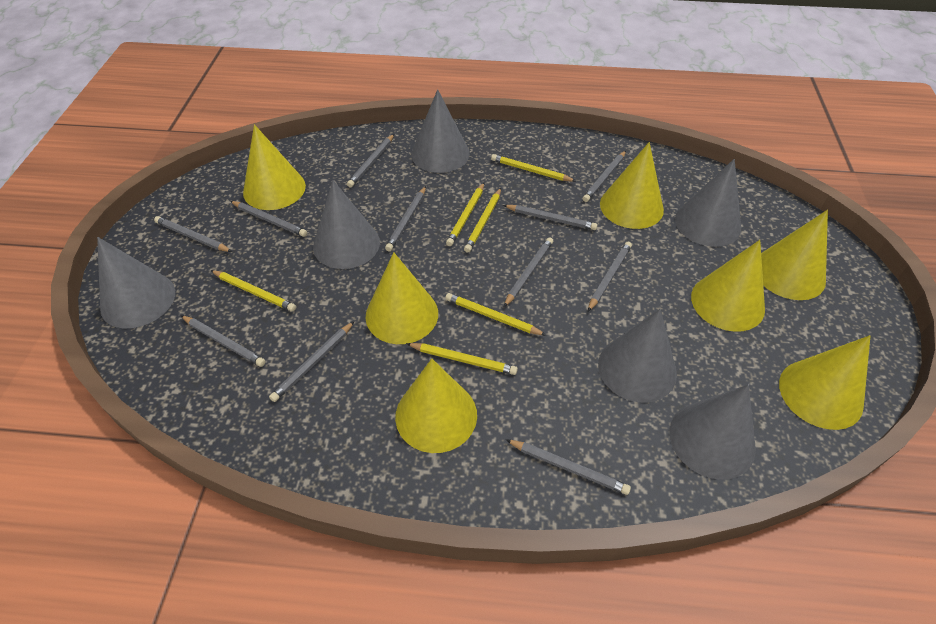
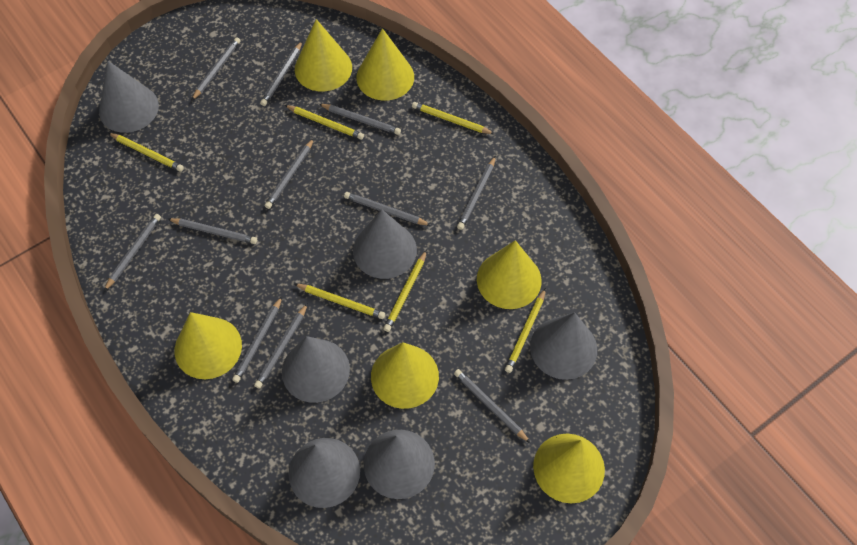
yellow cone: 7 -> 6

